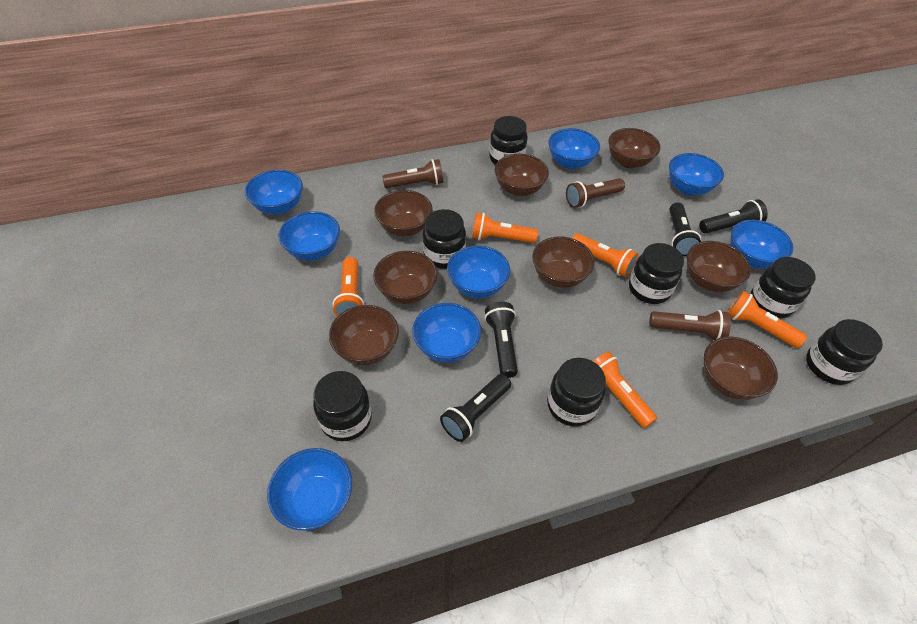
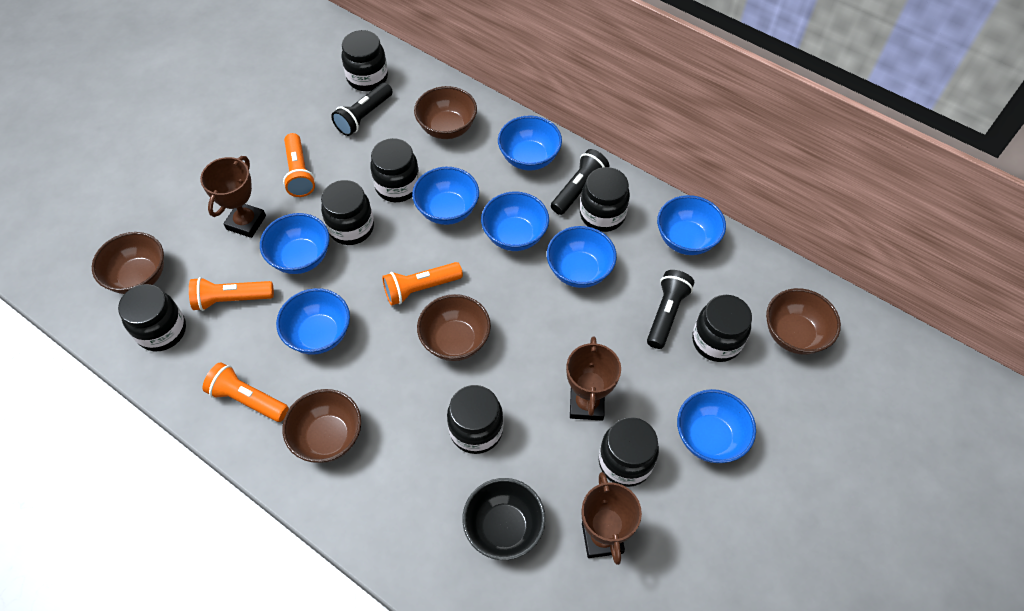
black bowl: 0 -> 1
black flashlight: 4 -> 3
black jar: 7 -> 8
brown bowl: 8 -> 5
brown flashlight: 3 -> 0
brown trophy: 0 -> 3
orange flashlight: 5 -> 4

